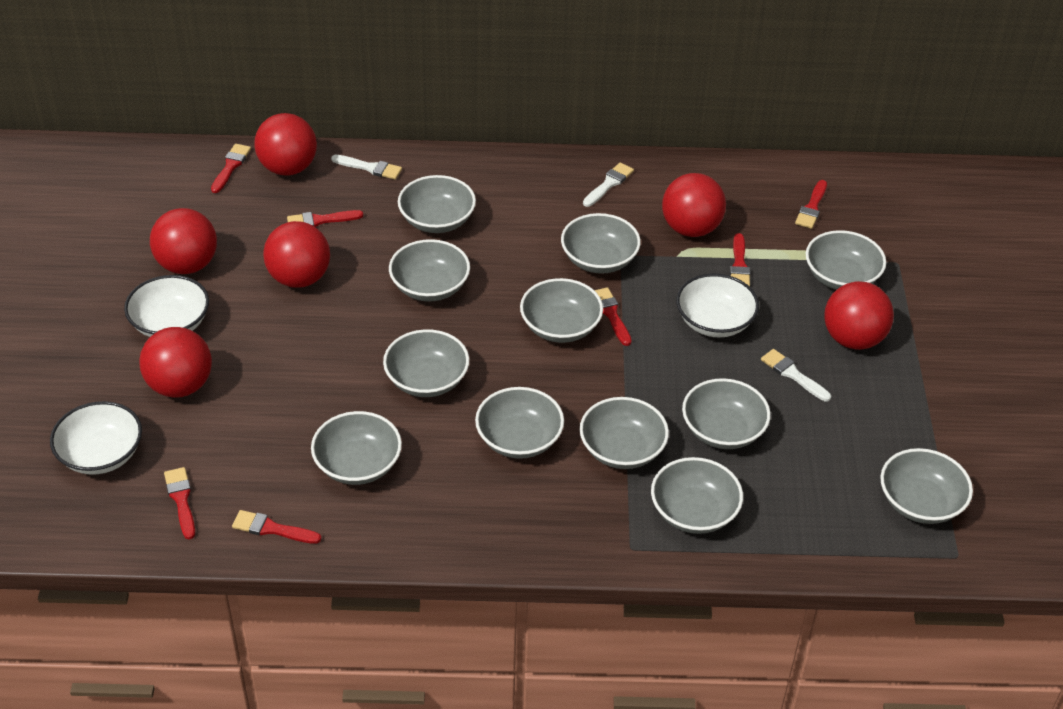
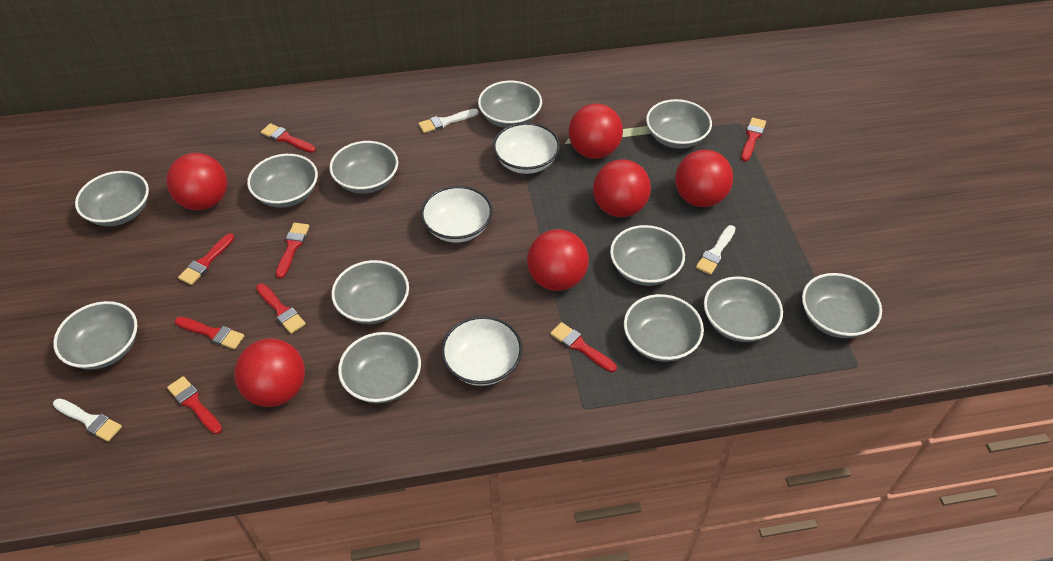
red brush: 7 -> 8

